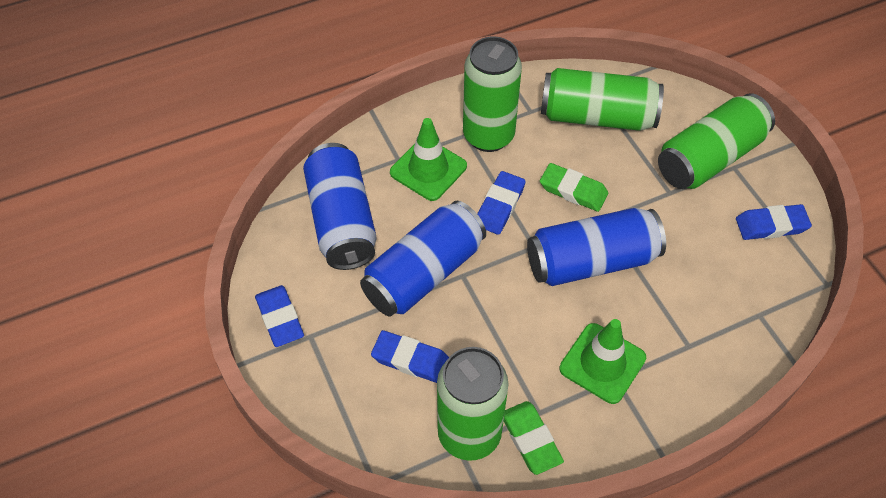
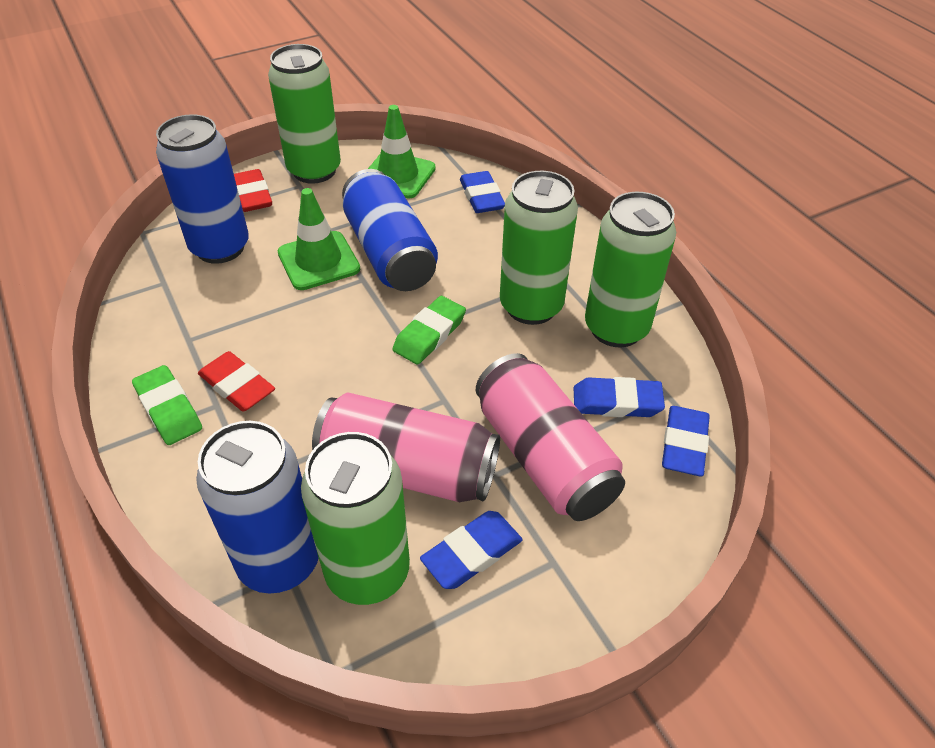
pink can: 0 -> 2
red eraser: 0 -> 2

